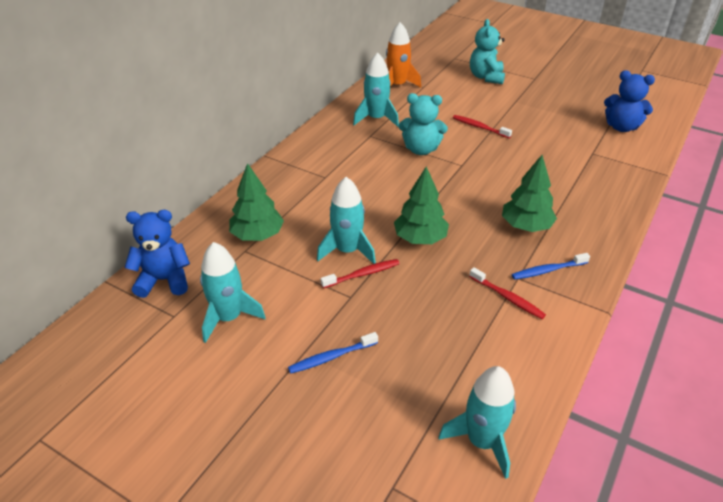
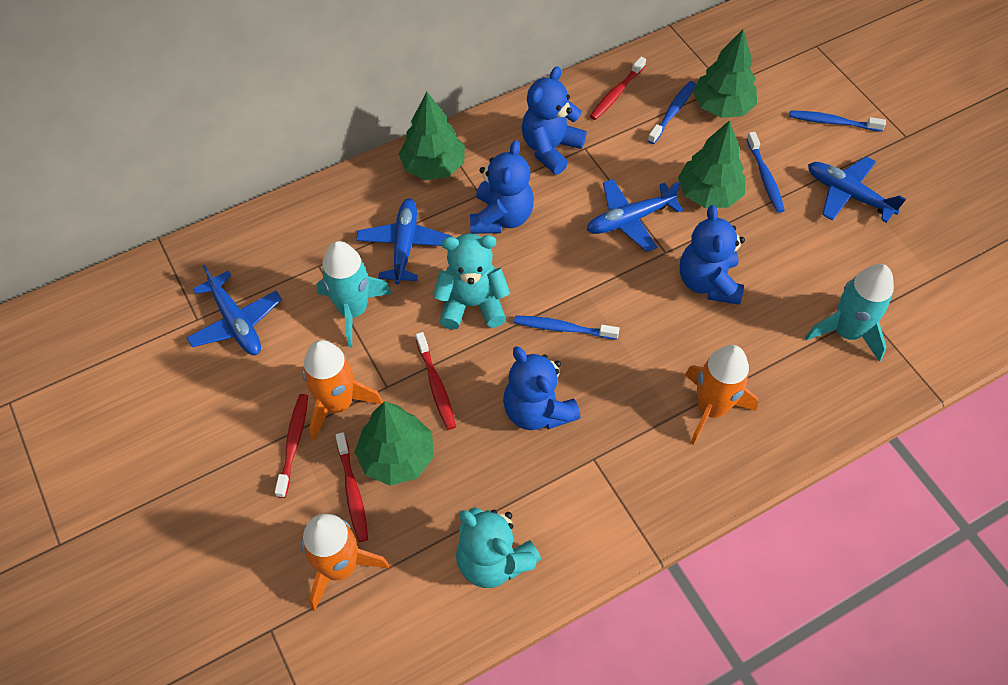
blue plane: 0 -> 4
blue teddy bear: 2 -> 4
blue toothbrush: 2 -> 4
green tree: 3 -> 4
orange rocket: 1 -> 3
red toothbrush: 3 -> 4
turquoise rocket: 4 -> 2

